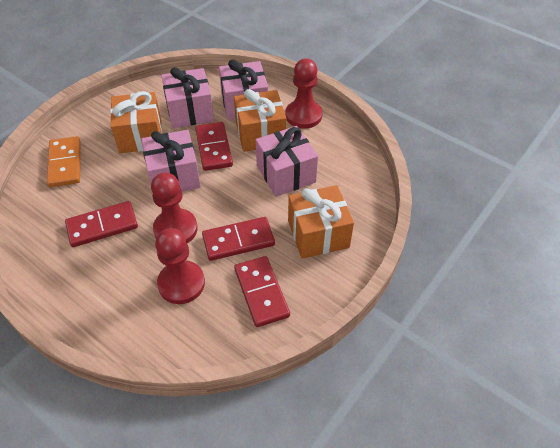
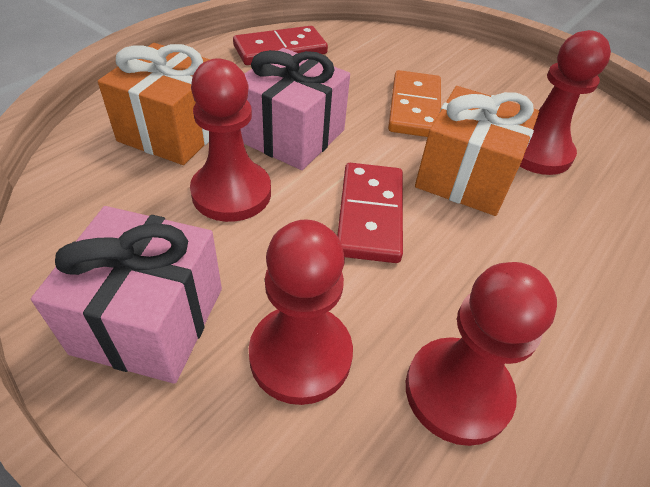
orange gift: 3 -> 2
pink gift: 4 -> 2
red domino: 4 -> 2
red pawn: 3 -> 4

